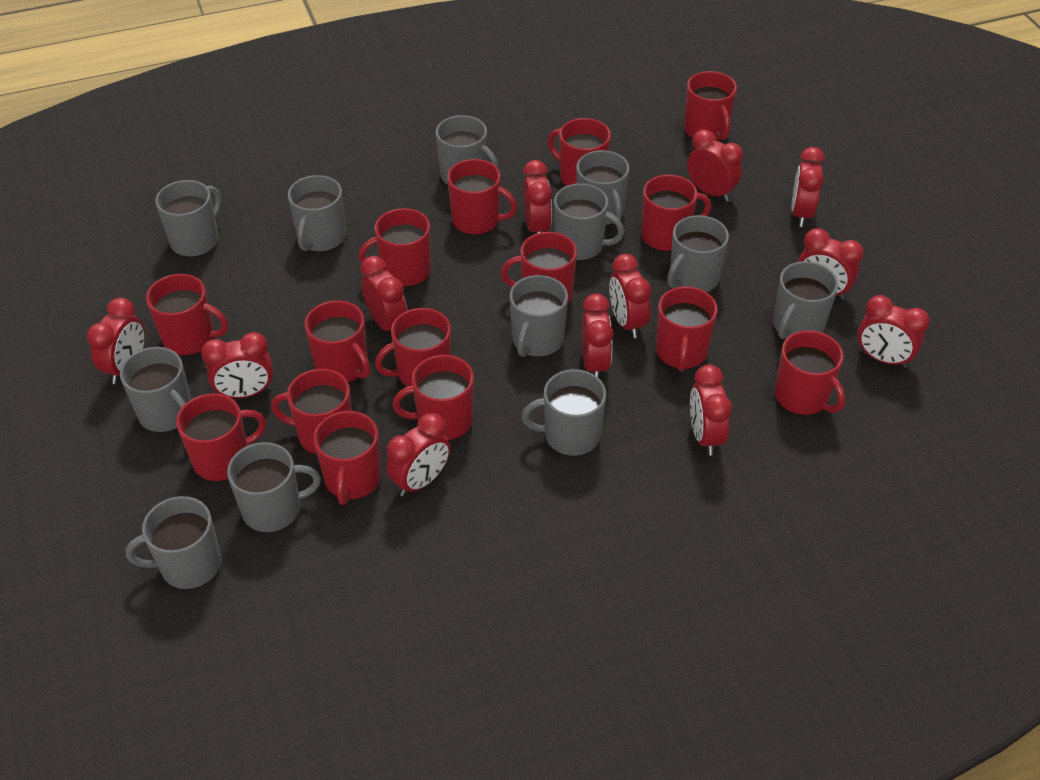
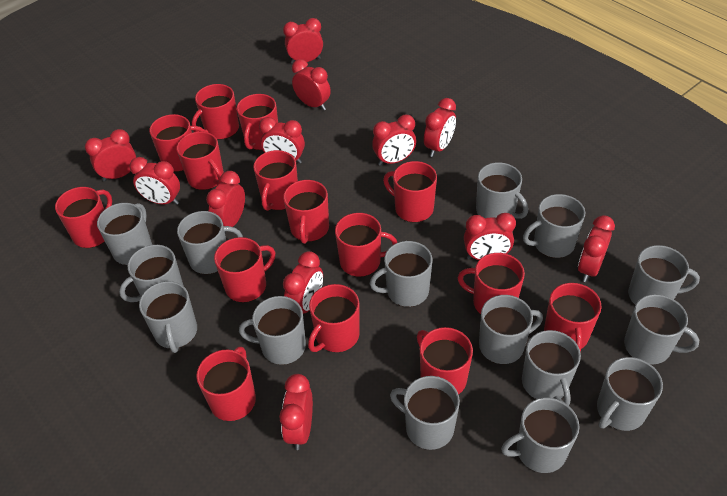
grey mug: 12 -> 15

